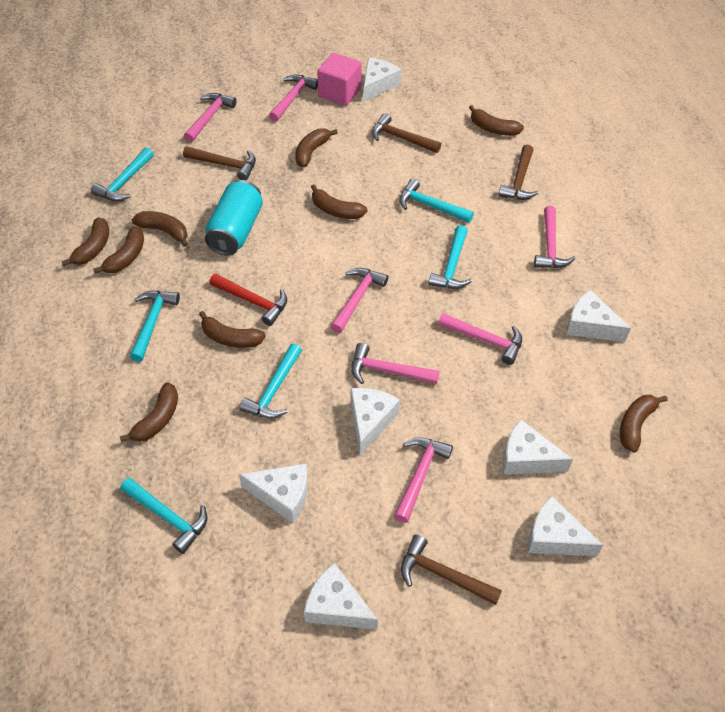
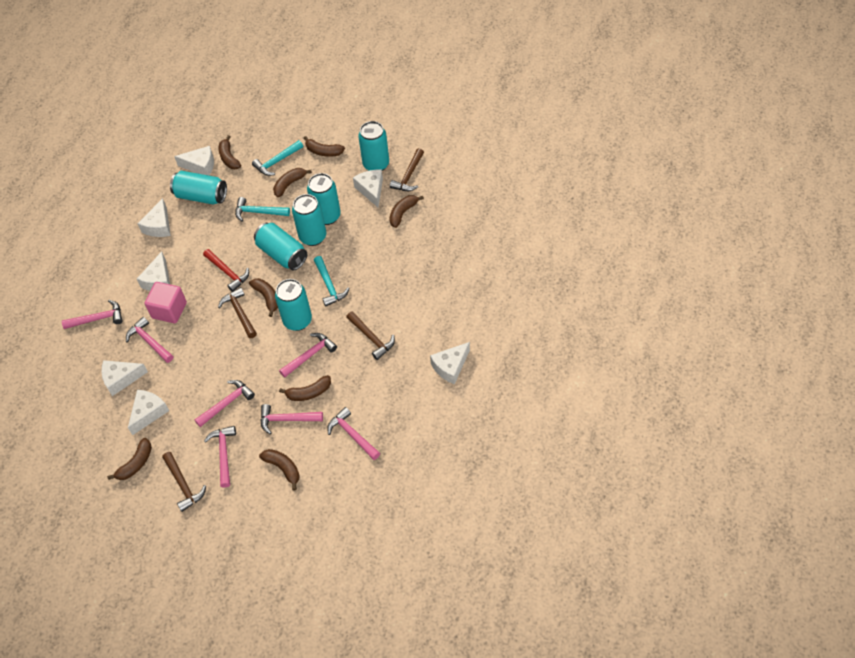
brown banana: 9 -> 8
turquoise can: 1 -> 6
turquoise hammer: 6 -> 3

